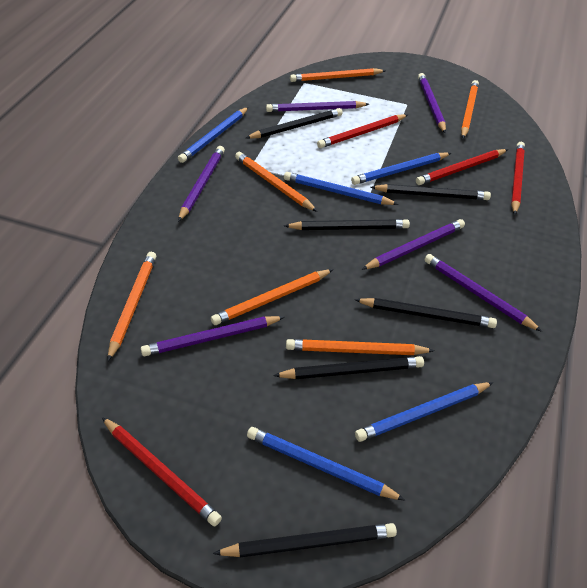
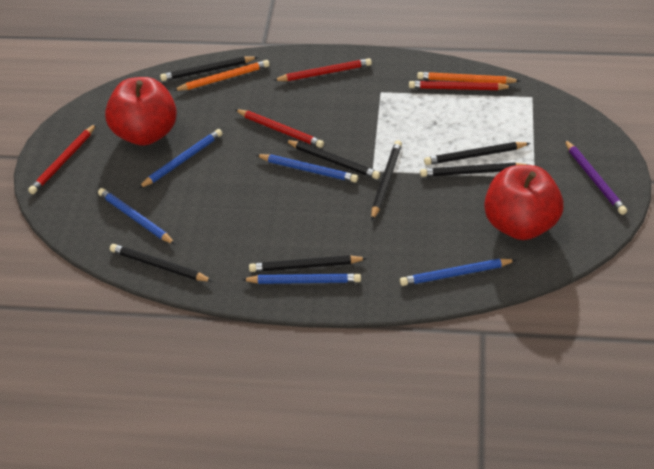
black pencil: 6 -> 7
orange pencil: 6 -> 2
purple pencil: 6 -> 1
red apple: 0 -> 2

